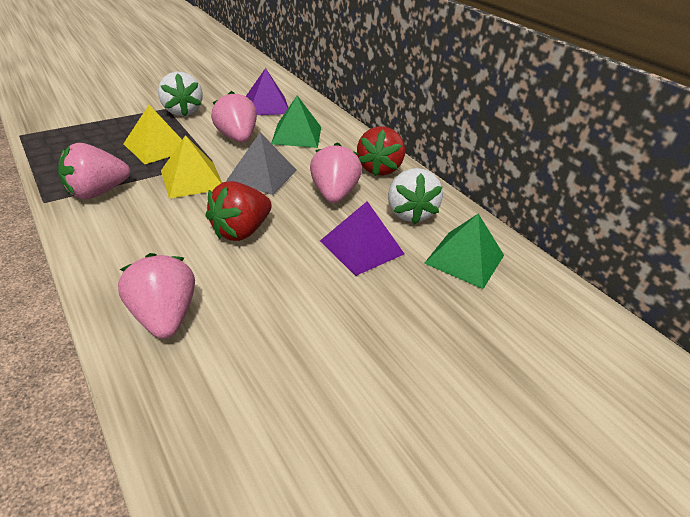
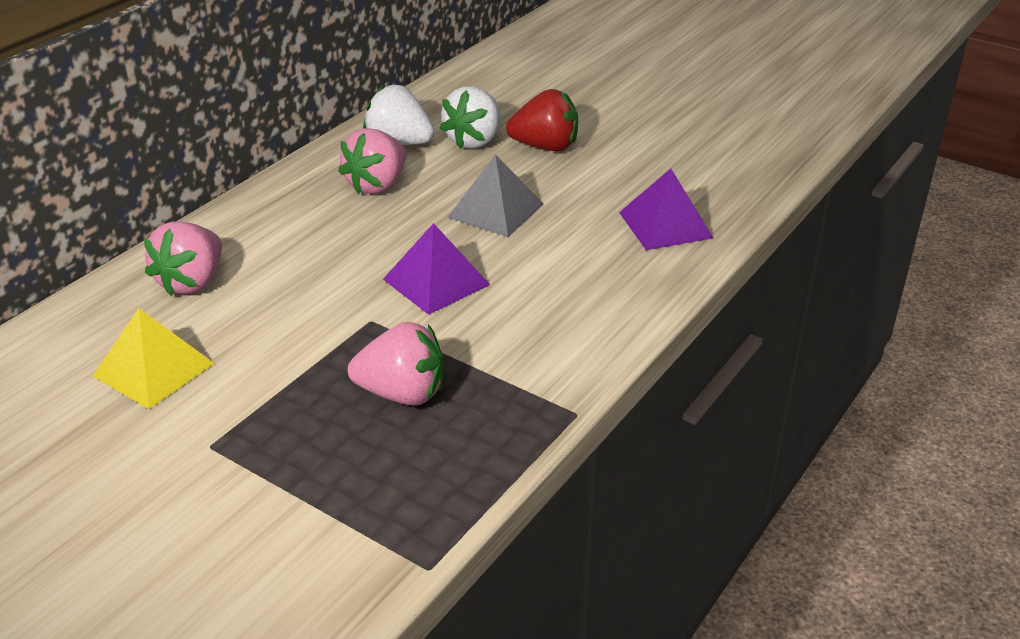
green pyramid: 2 -> 0
pink strawberry: 4 -> 3
red strawberry: 2 -> 1
yellow pyramid: 2 -> 1

